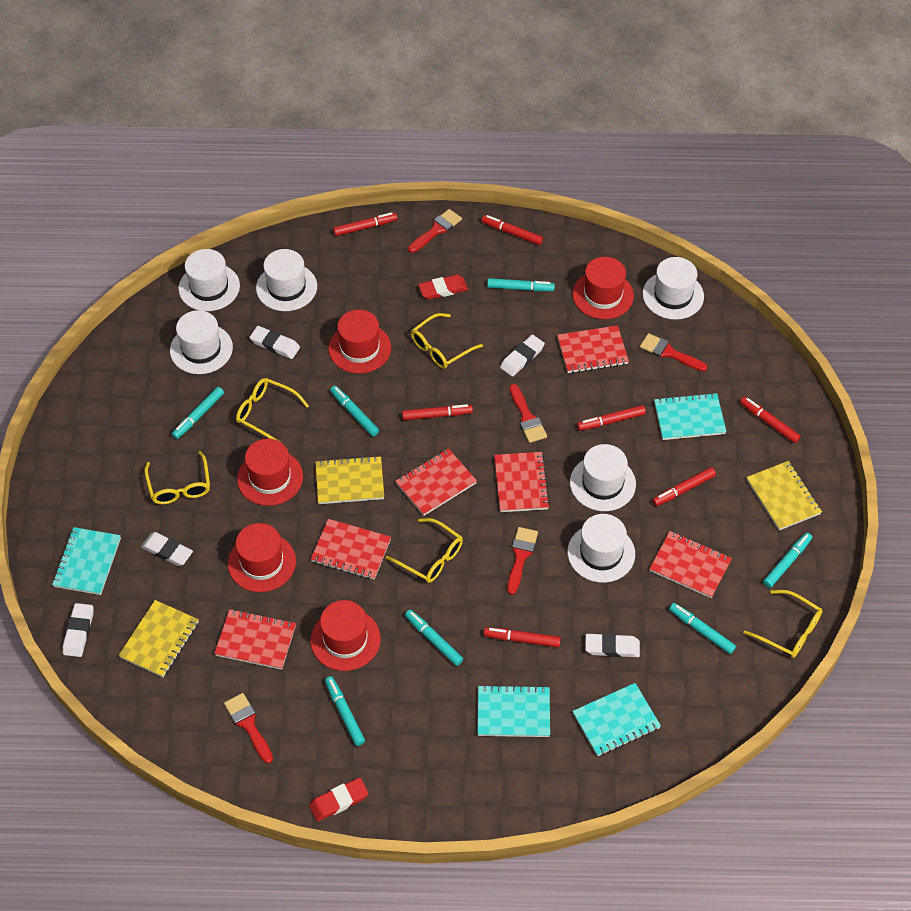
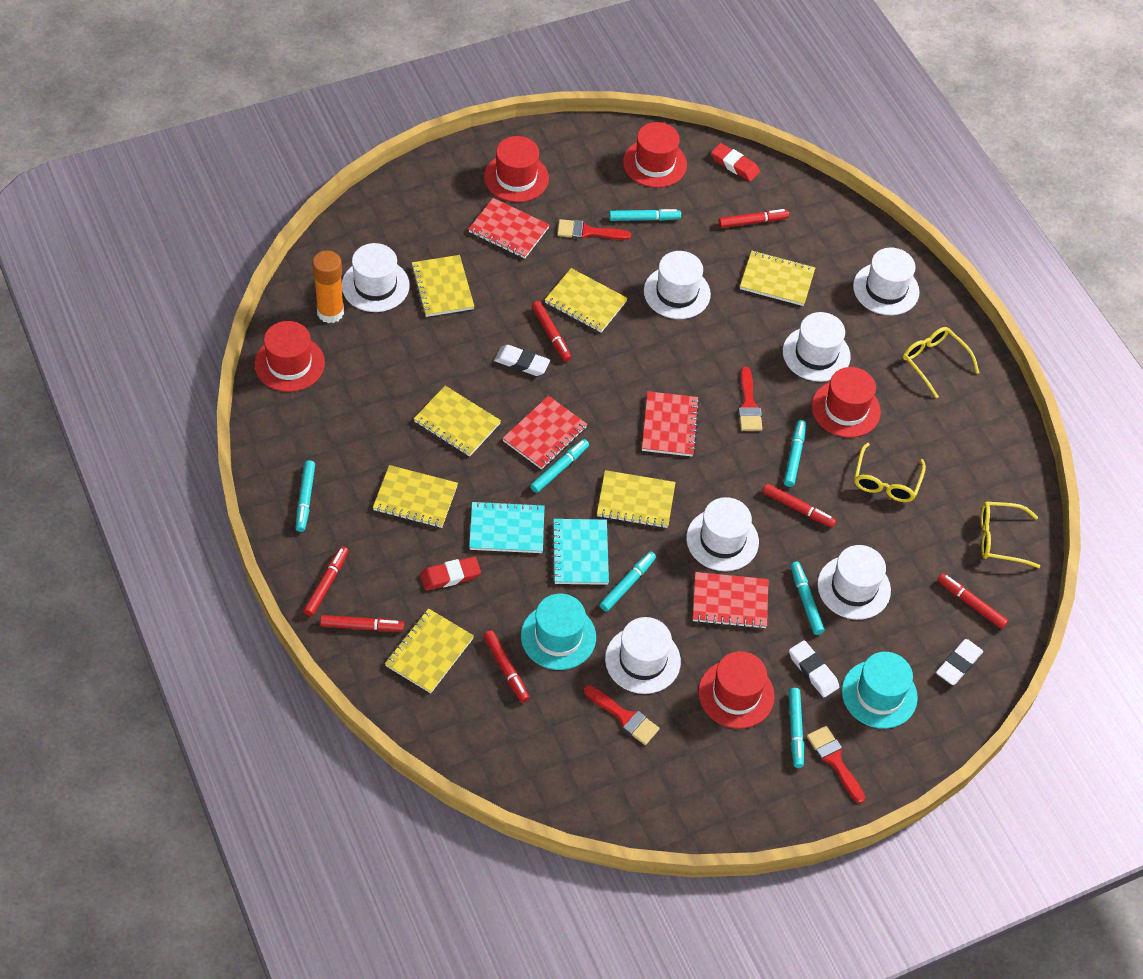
orange glue stick: 0 -> 1
red brush: 5 -> 4
red notebook: 6 -> 4
turquoise hat: 0 -> 2
turquoise notebook: 4 -> 2
white eraser: 5 -> 3
white hat: 6 -> 7
yellow glasses: 5 -> 3
yellow notebook: 3 -> 7

